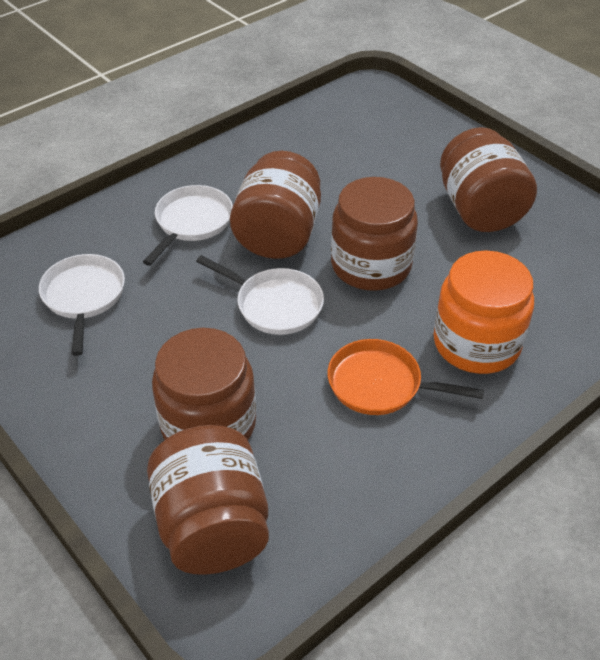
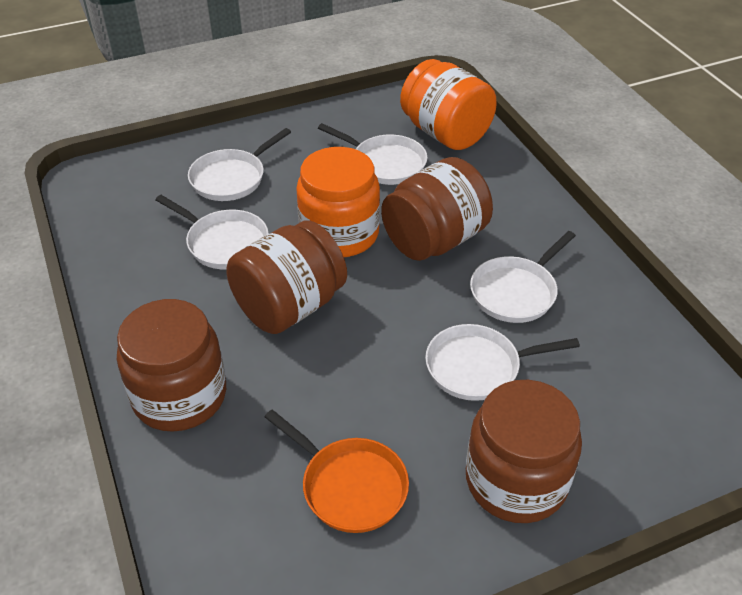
brown jar: 5 -> 4
orange jar: 1 -> 2
white pan: 3 -> 5

